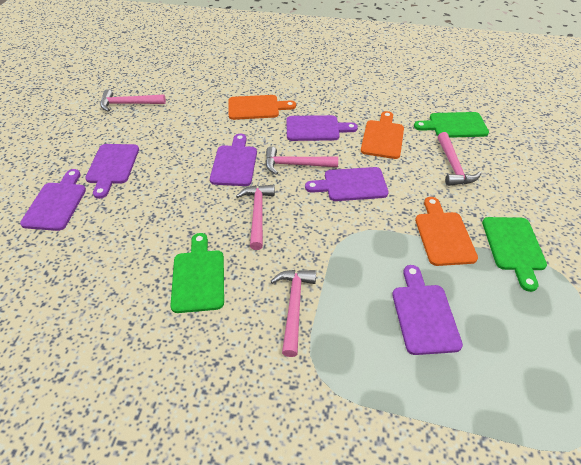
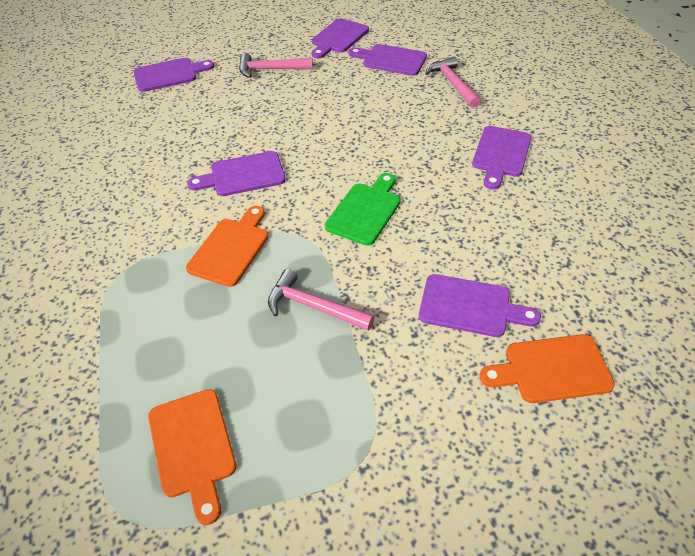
green cutting board: 3 -> 1
pink hammer: 5 -> 3

